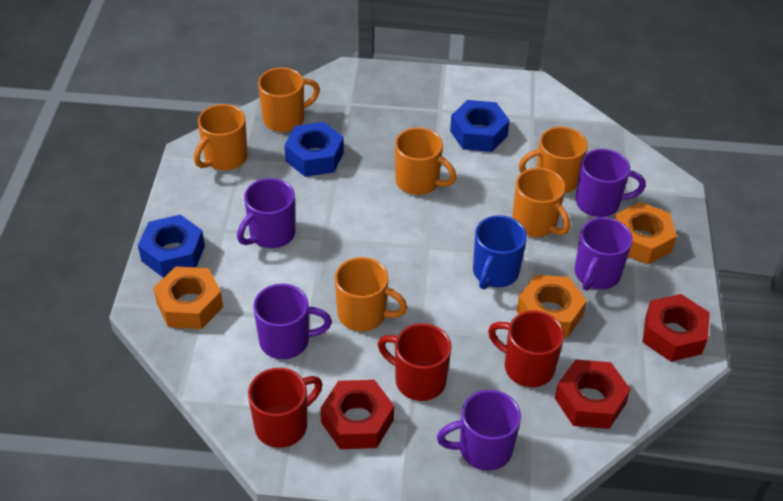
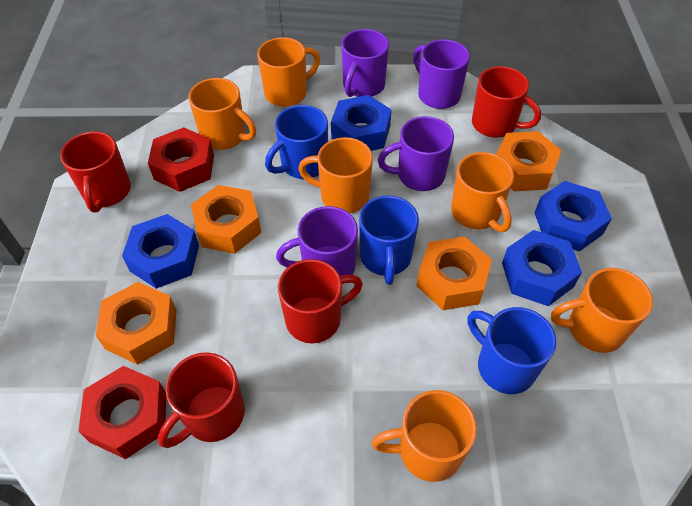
blue mug: 1 -> 3
blue nut: 3 -> 4
orange nut: 3 -> 4
purple mug: 5 -> 4
red mug: 3 -> 4
red nut: 3 -> 2

